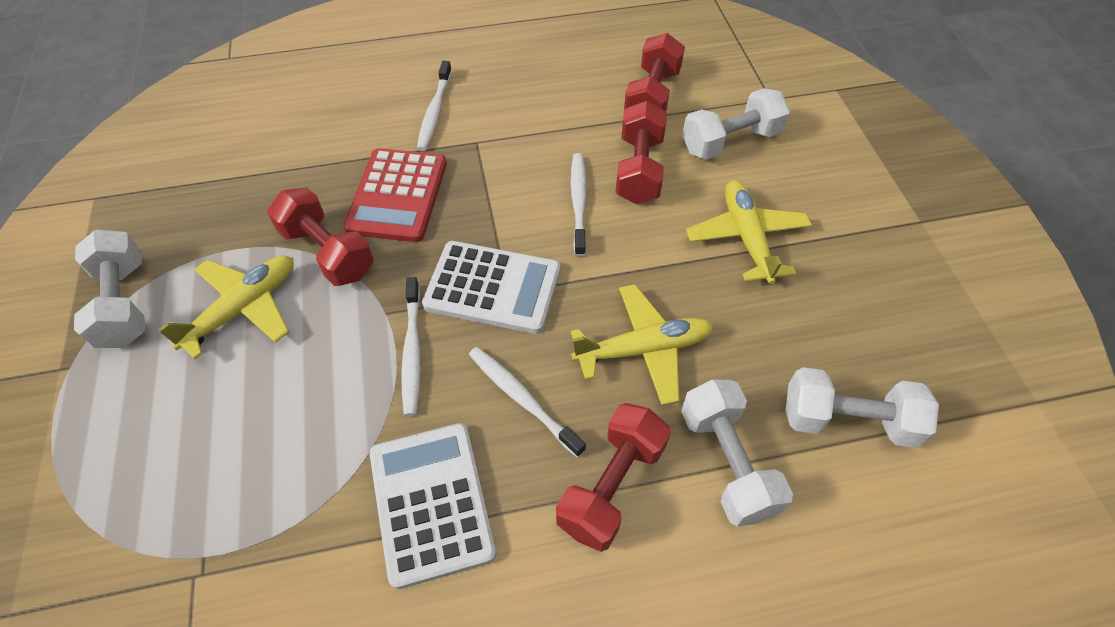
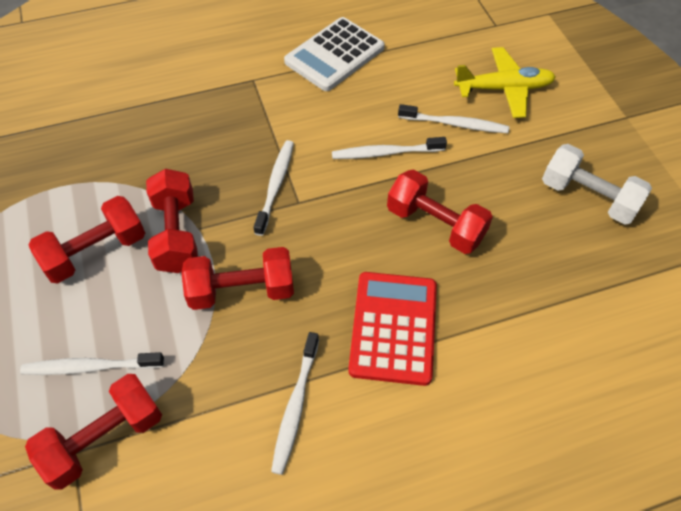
red dumbbell: 4 -> 5
white calculator: 2 -> 1
white dumbbell: 4 -> 1
white toothbrush: 4 -> 5
yellow plane: 3 -> 1

